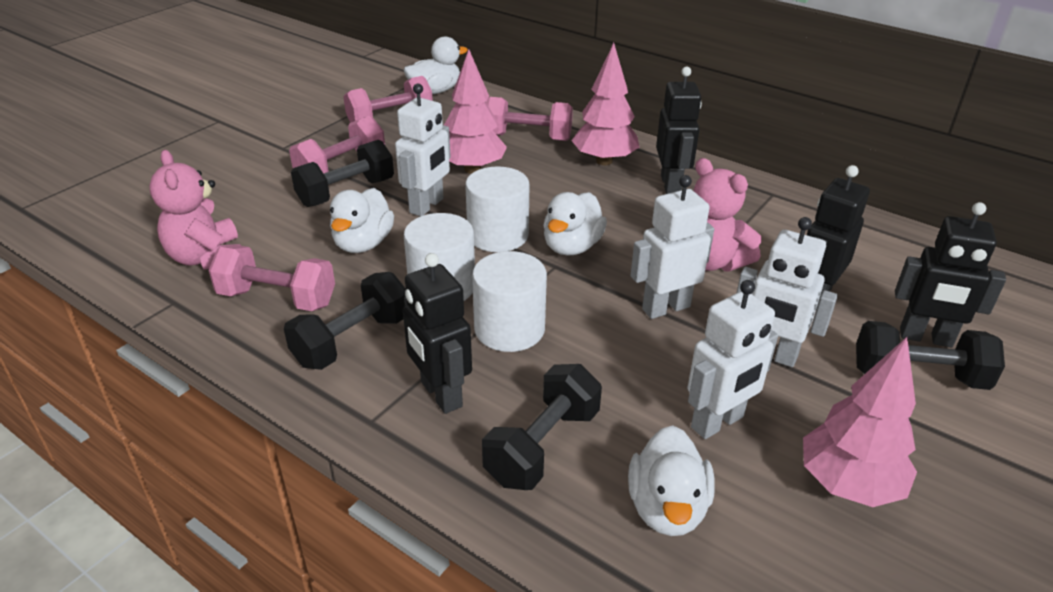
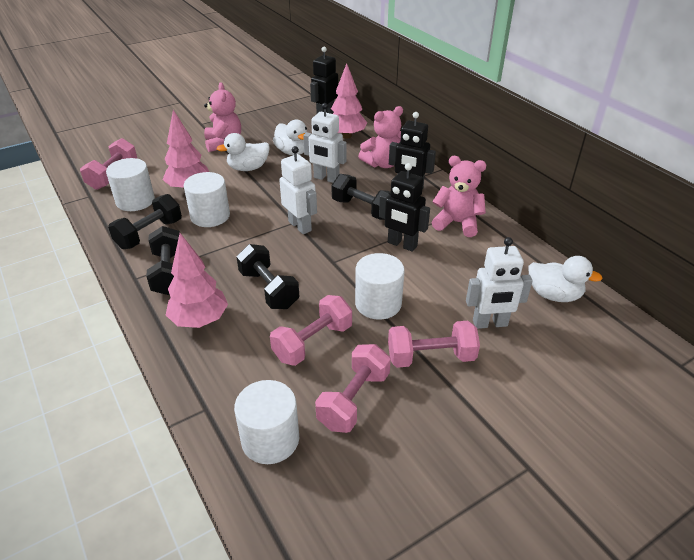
black robot: 4 -> 3
pink teddy bear: 2 -> 3
white cylinder: 3 -> 4
white duck: 4 -> 3
white robot: 4 -> 3

